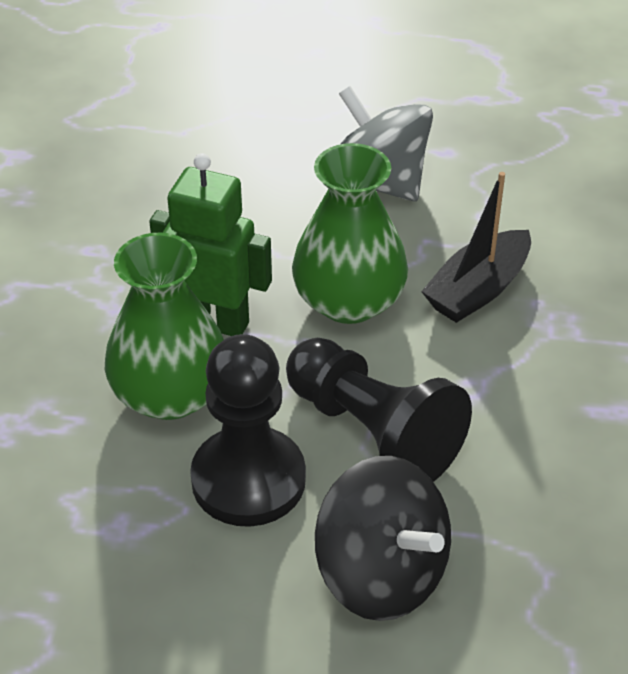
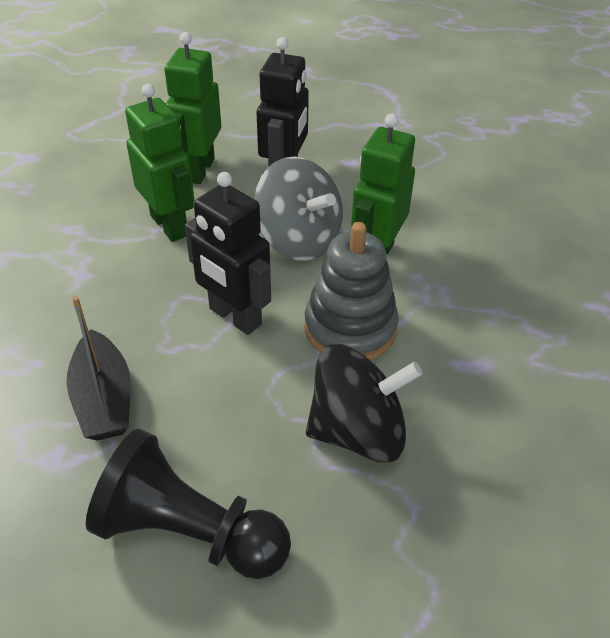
black pawn: 2 -> 1
black robot: 0 -> 2
green robot: 1 -> 3
green vase: 2 -> 0
grey stacking toy: 0 -> 1

